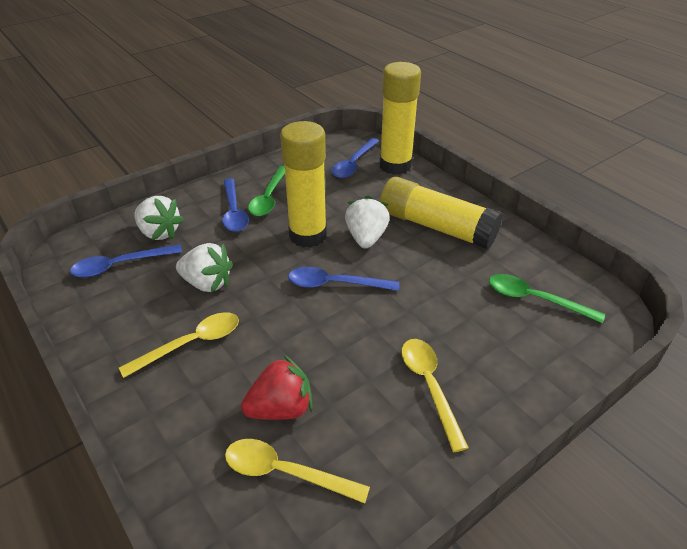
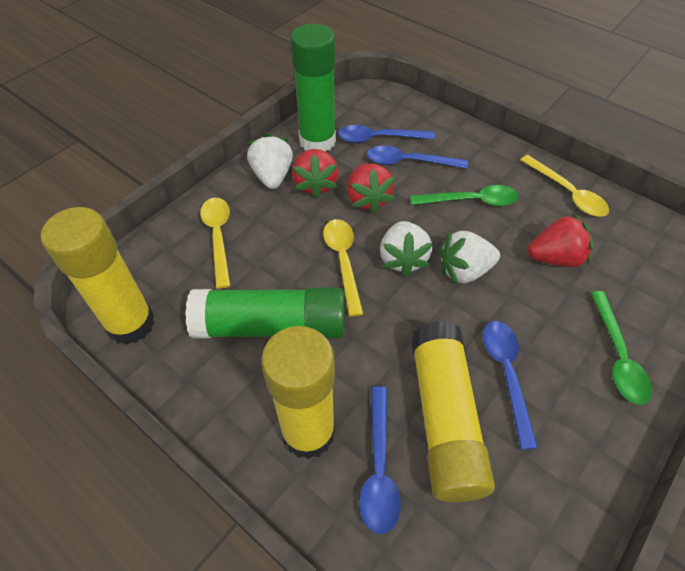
green glue stick: 0 -> 2
red strawberry: 1 -> 3

